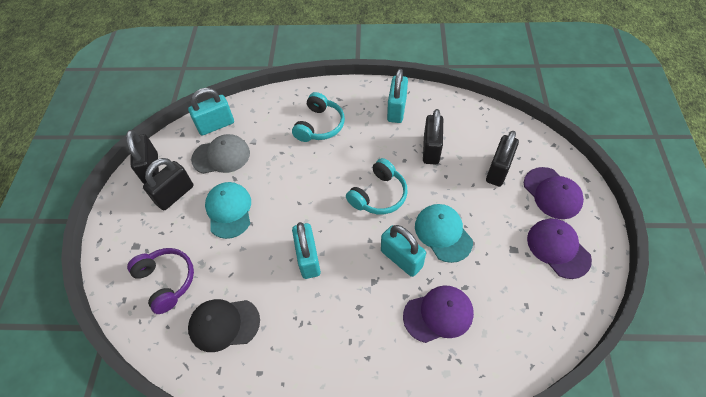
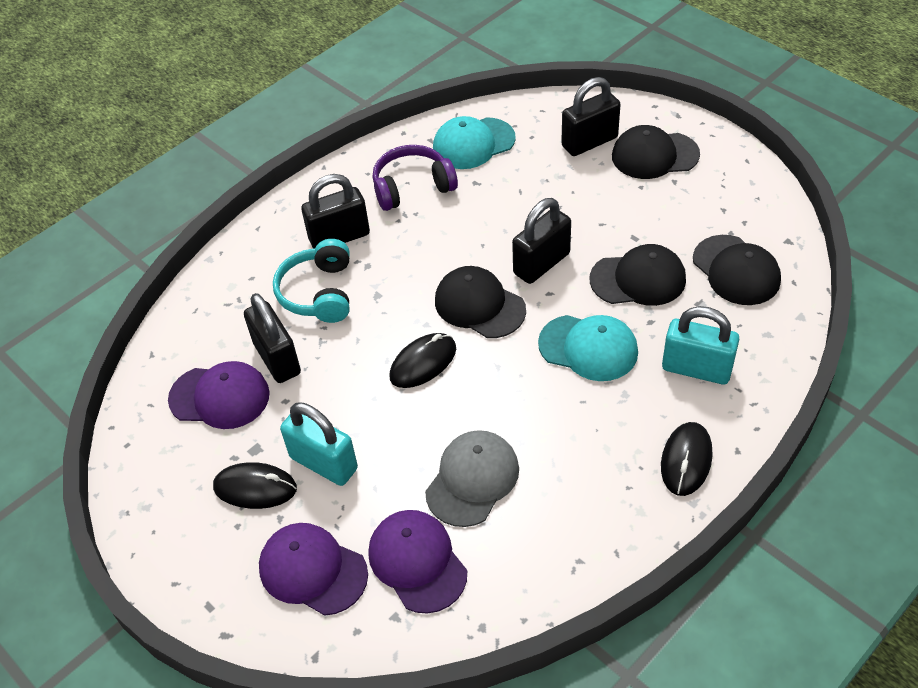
black cap: 1 -> 4
black mouse: 0 -> 3
turquoise headphones: 2 -> 1
turquoise padlock: 4 -> 2

